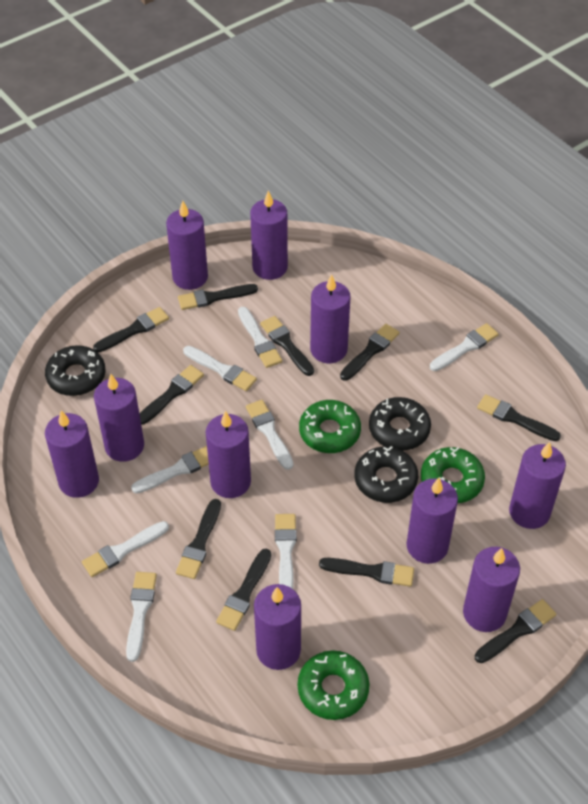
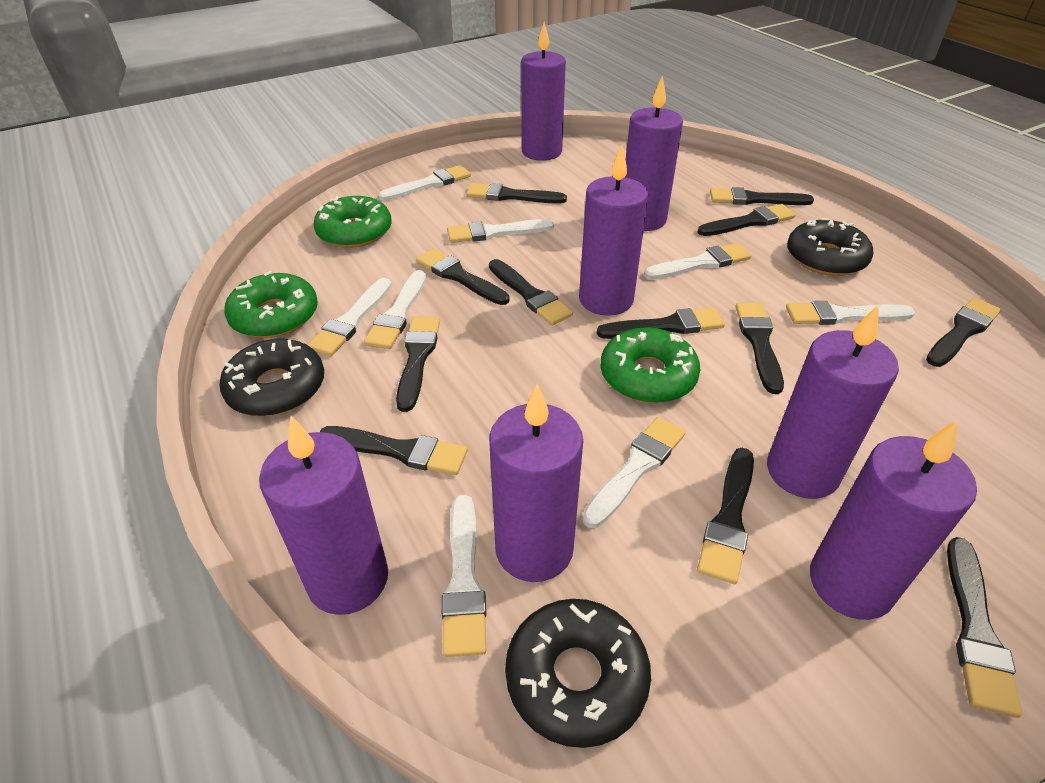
black brush: 10 -> 12
purple candle: 10 -> 7

